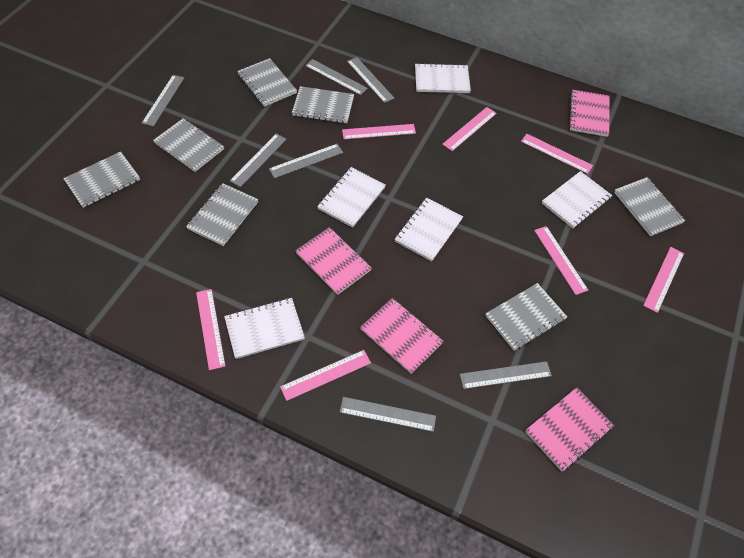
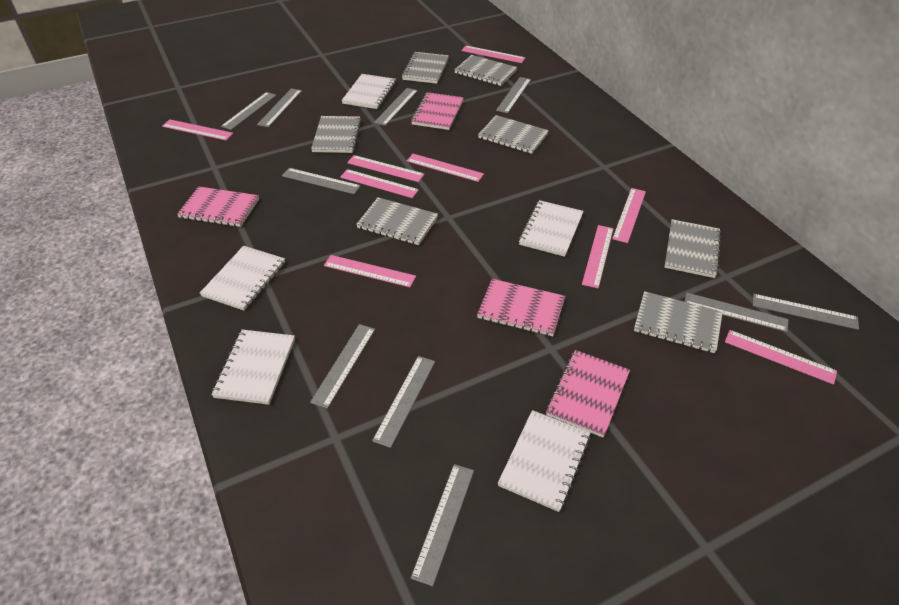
grey ruler: 7 -> 10
pink ruler: 7 -> 9

